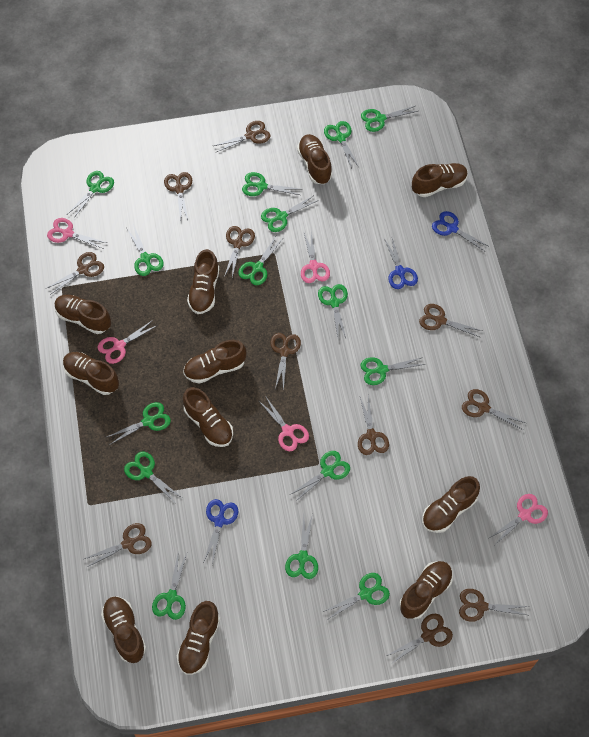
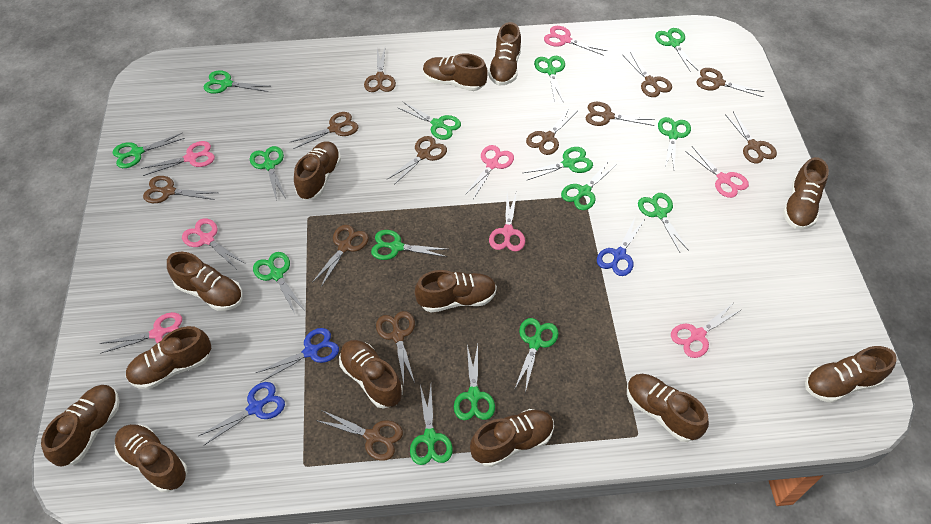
brown scissors: 11 -> 12
brown shoe: 11 -> 13
pink scissors: 5 -> 8

